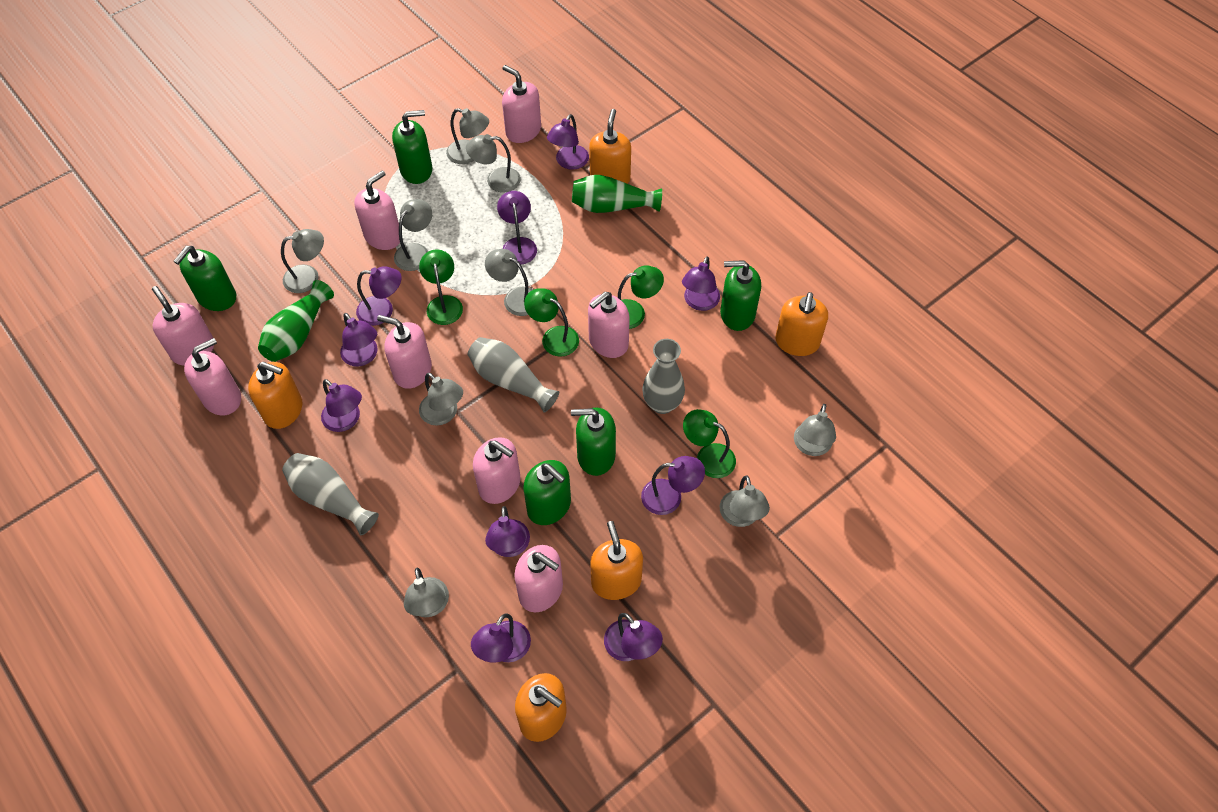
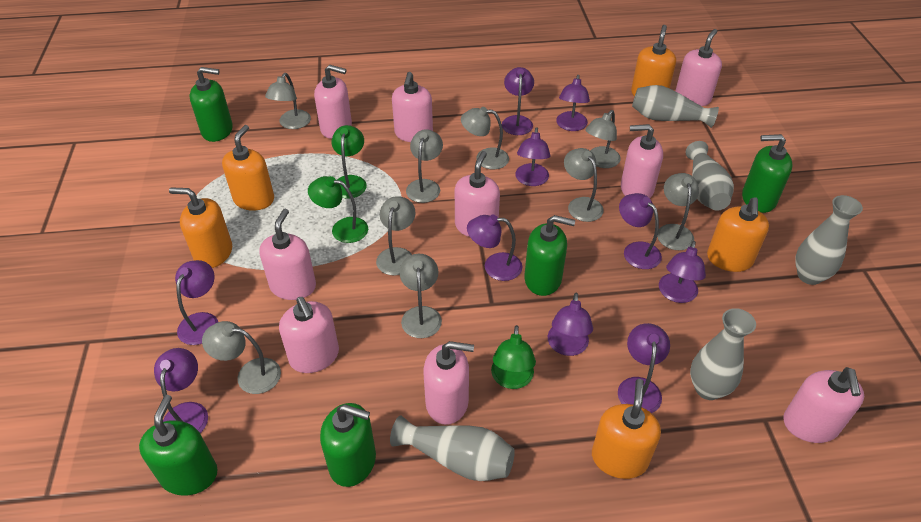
green lamp: 4 -> 3
green vase: 2 -> 0
grey vase: 3 -> 5
pink soap dispenser: 8 -> 9

